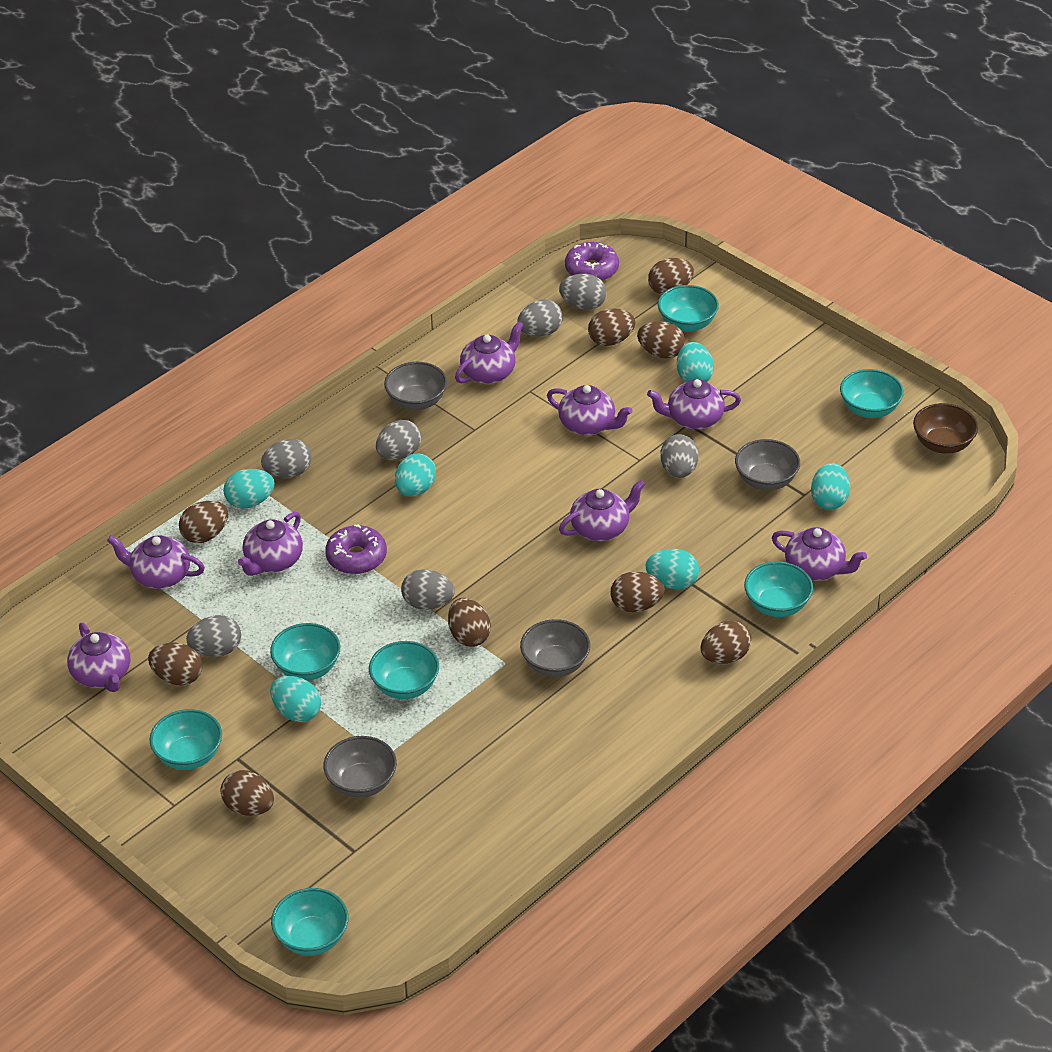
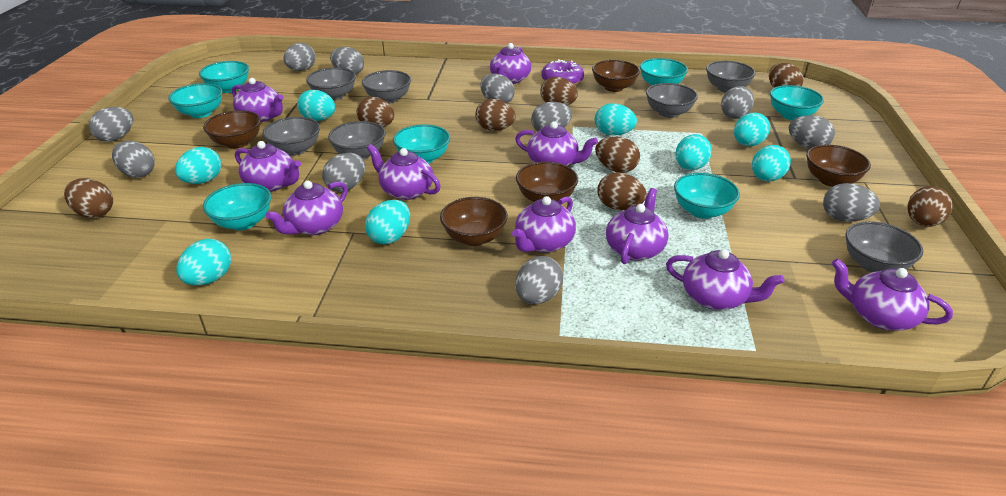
brown bowl: 1 -> 5
brown egg: 9 -> 8
grey bowl: 4 -> 7
grey egg: 7 -> 11
purple donut: 2 -> 1
purple teapot: 8 -> 10
turquoise egg: 6 -> 8

